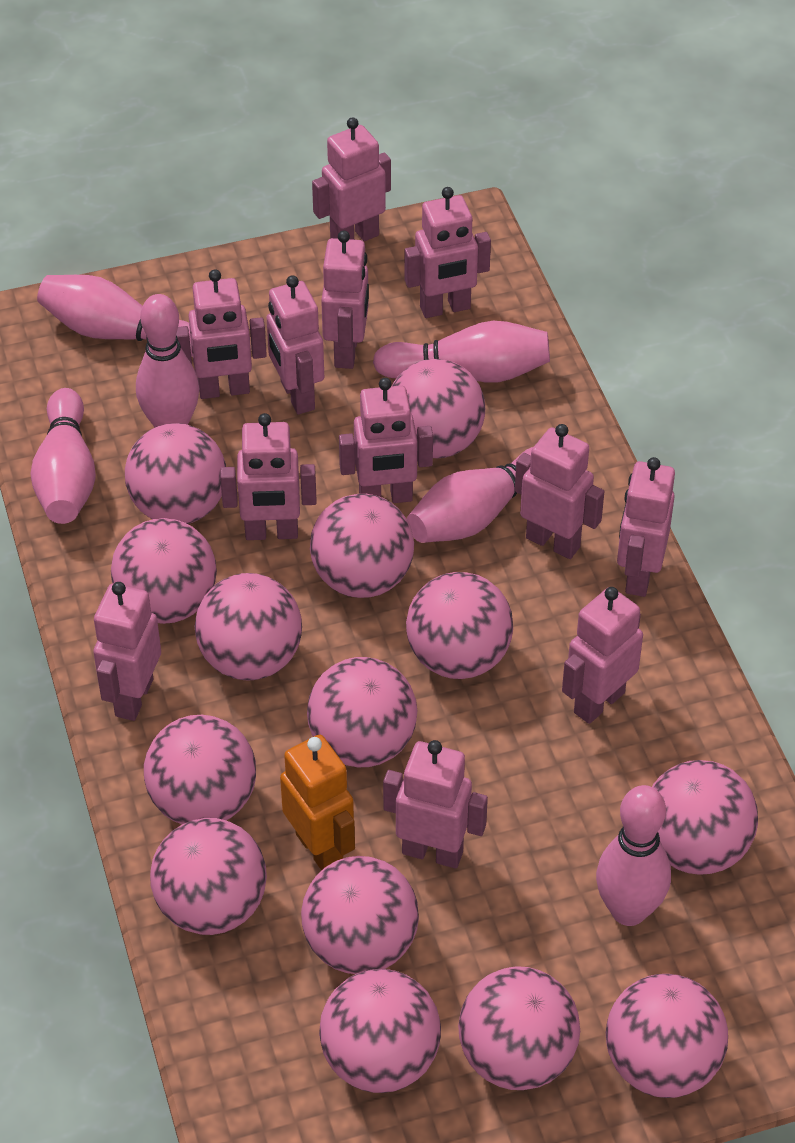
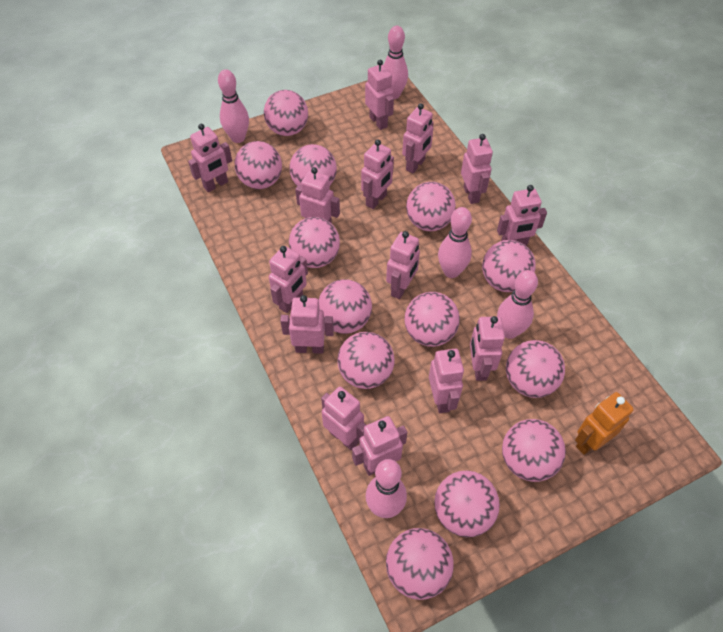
pink ball: 14 -> 13
pink bowling pin: 6 -> 5
pink robot: 12 -> 14

